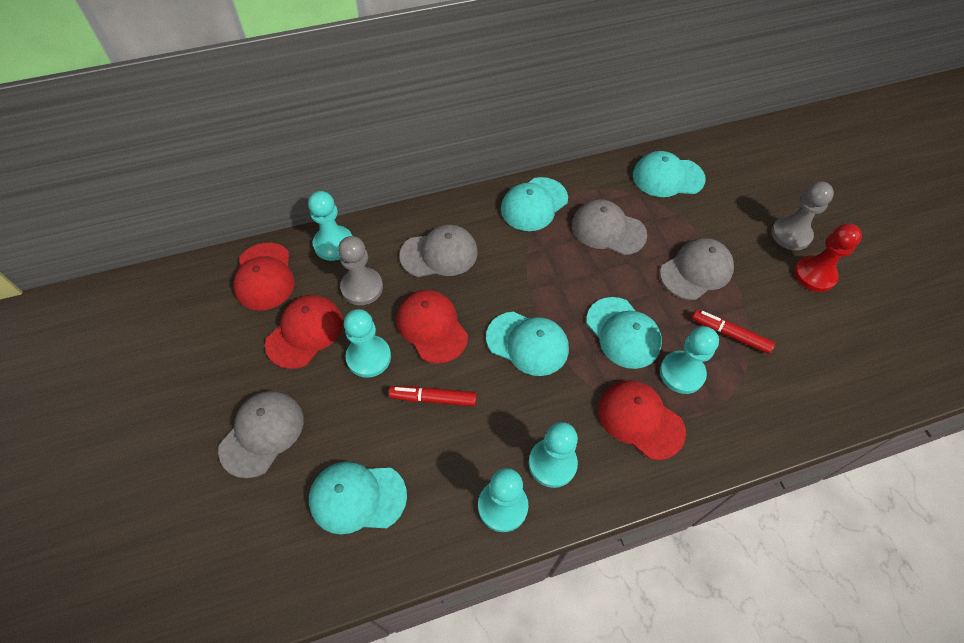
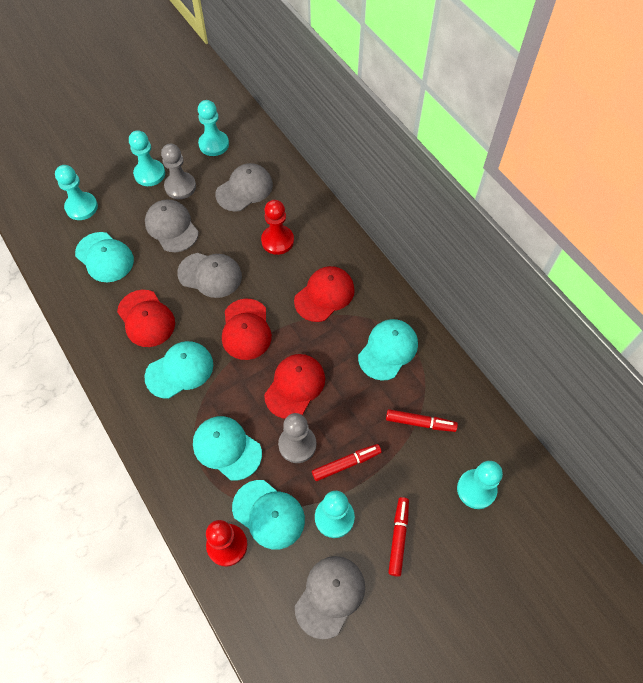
red marker: 2 -> 3
red pawn: 1 -> 2

